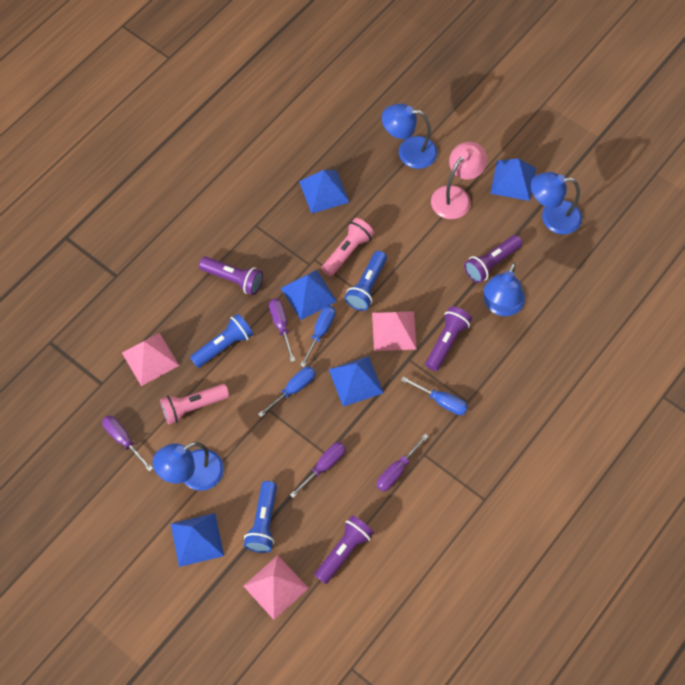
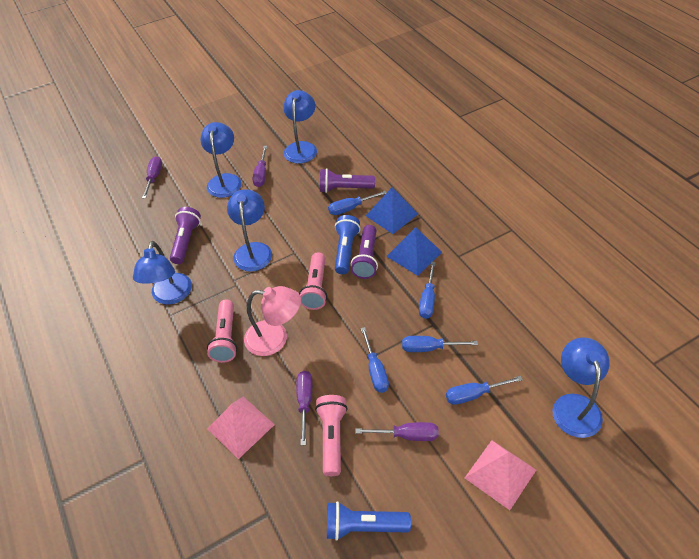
blue flashlight: 3 -> 2
blue lamp: 4 -> 5
blue pyramid: 5 -> 2
blue screwdriver: 3 -> 5
pink flashlight: 2 -> 3
pink pyramid: 3 -> 2
purple flashlight: 4 -> 3

